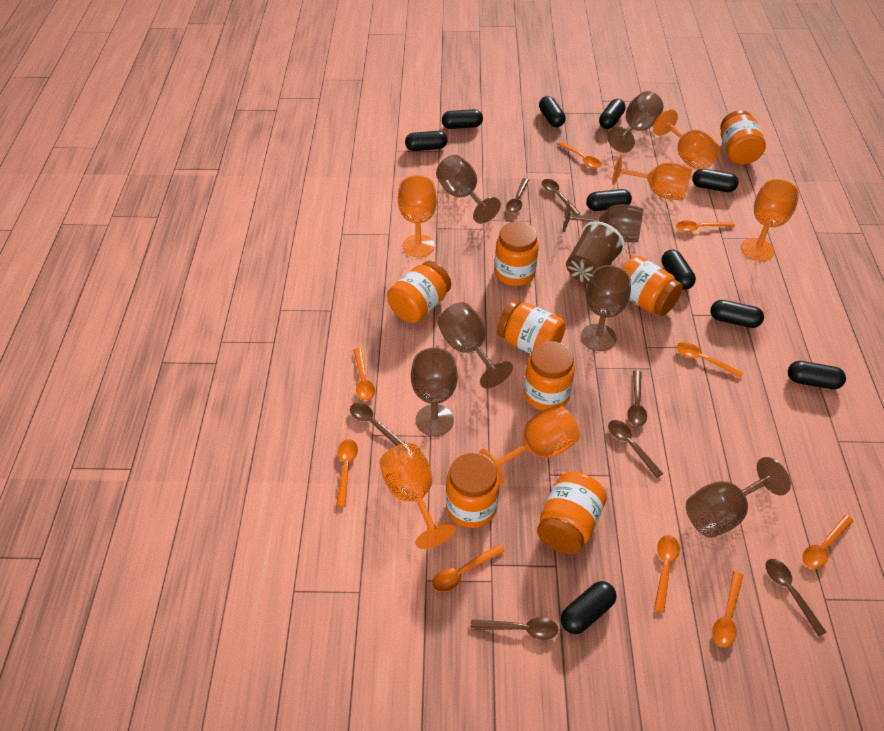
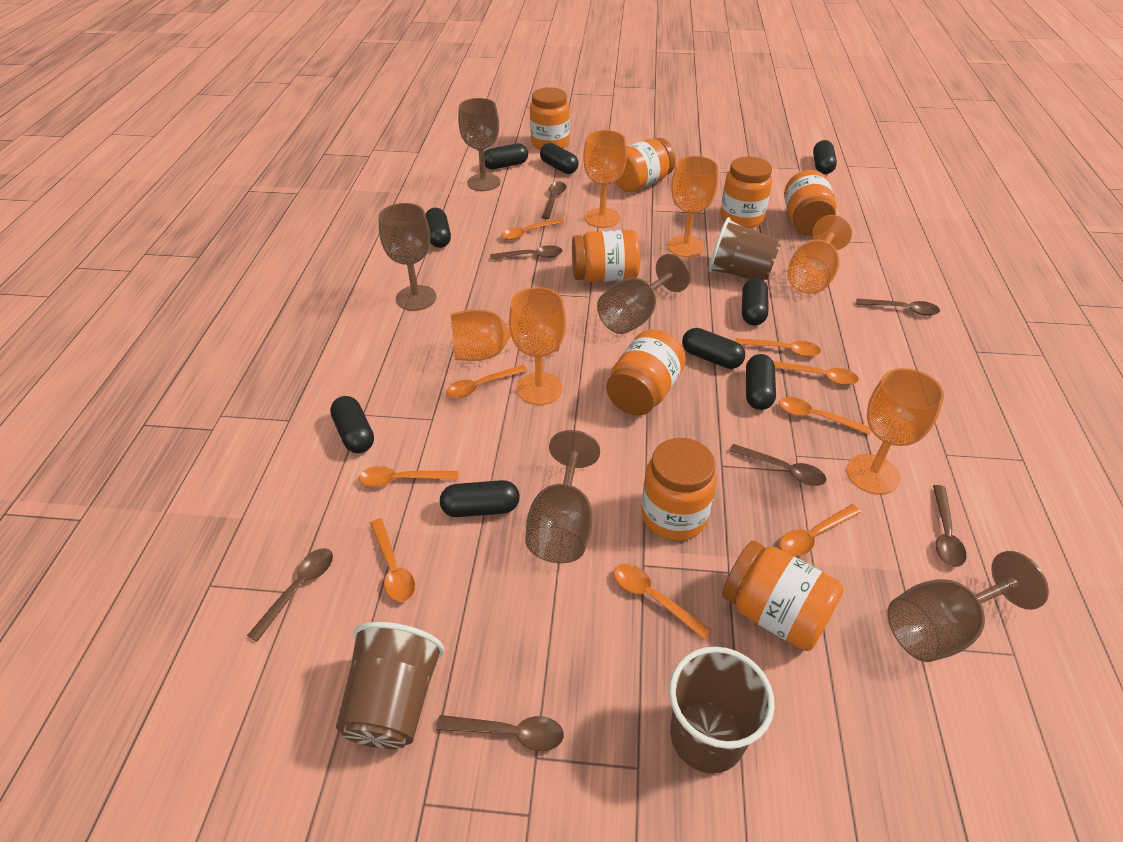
black capsule: 10 -> 9
brown cup: 1 -> 3
brown goblet: 7 -> 5

